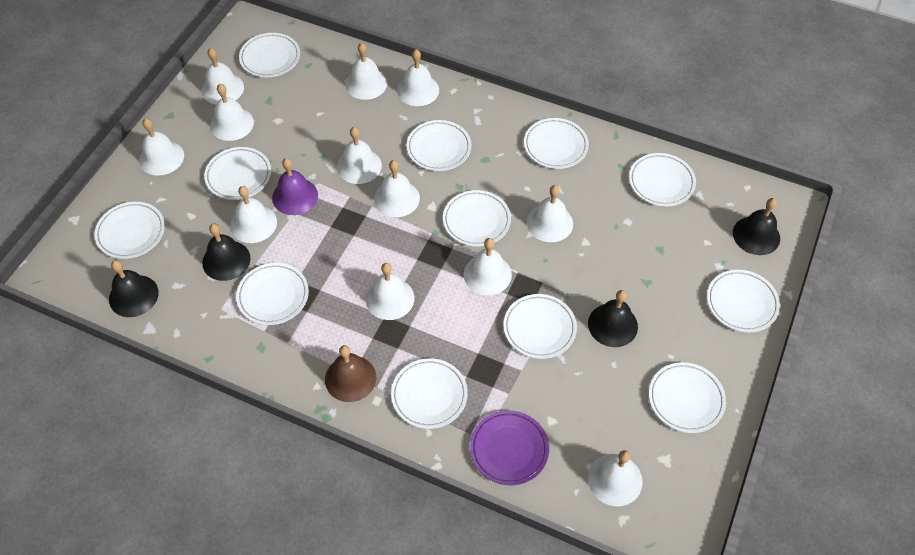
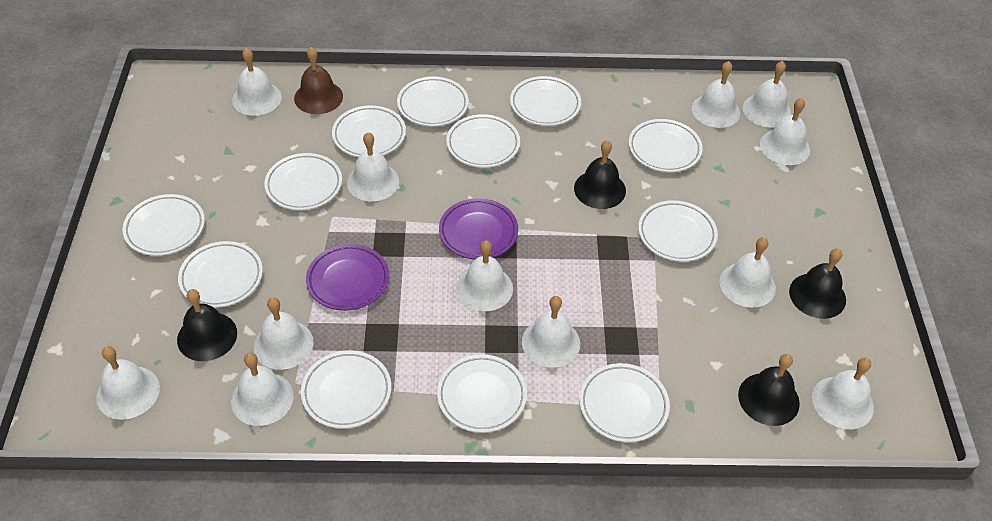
purple bell: 1 -> 0
purple plate: 1 -> 2

